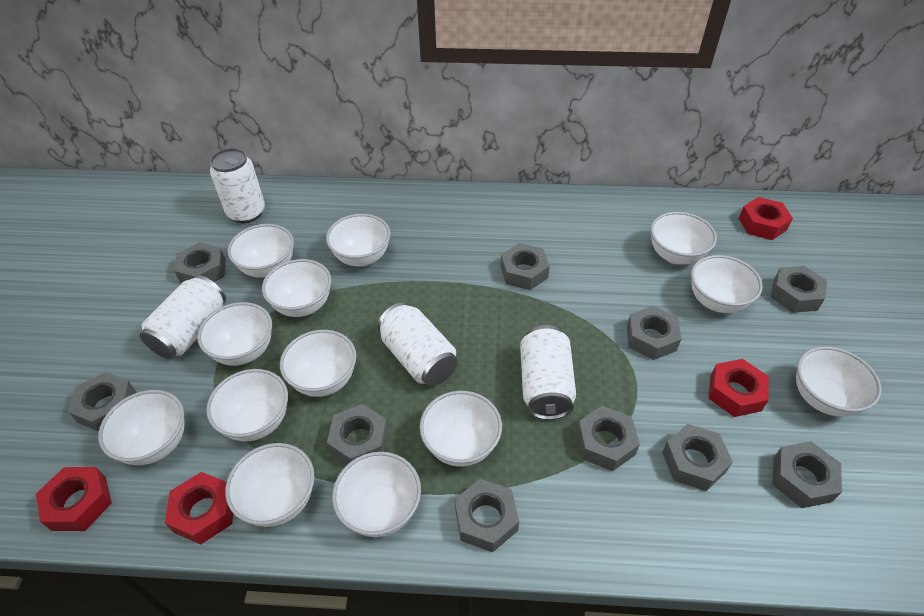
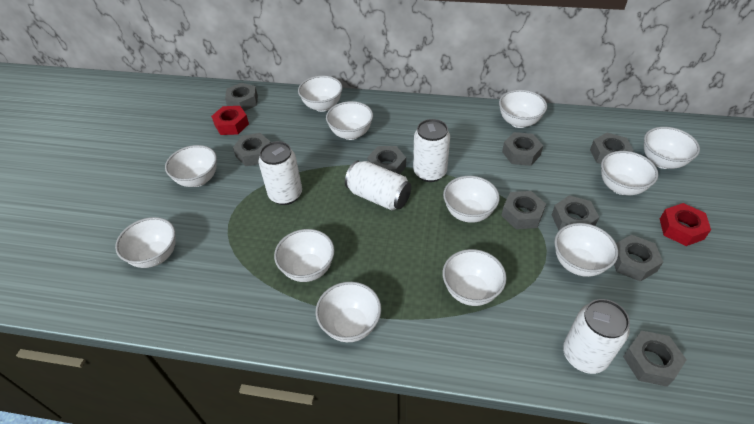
grey nut: 10 -> 9
red nut: 4 -> 2
white bowl: 13 -> 12

